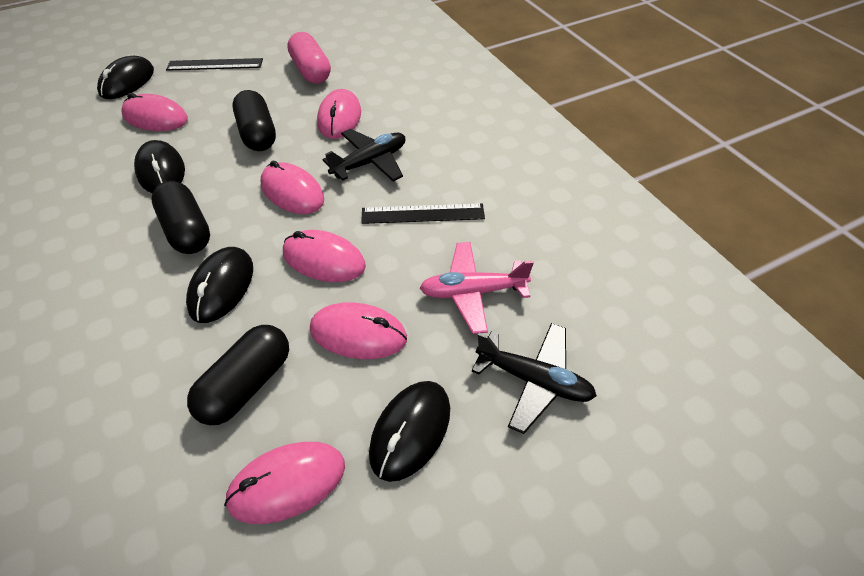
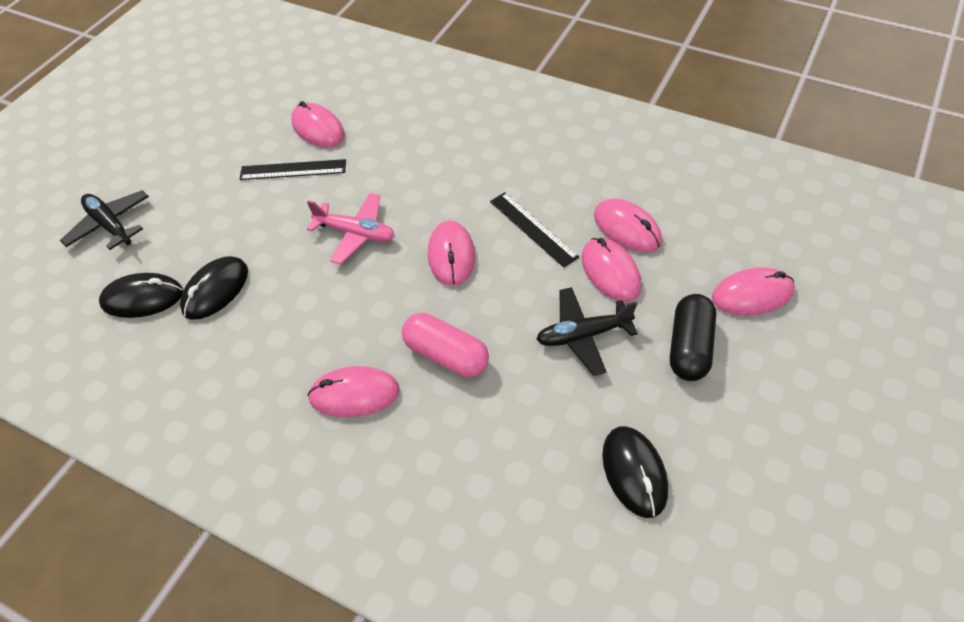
black capsule: 3 -> 1
black mouse: 4 -> 3

